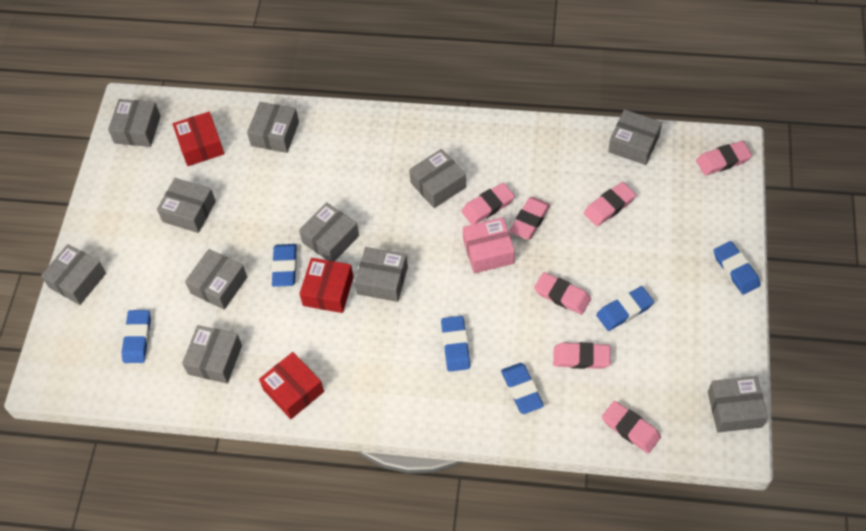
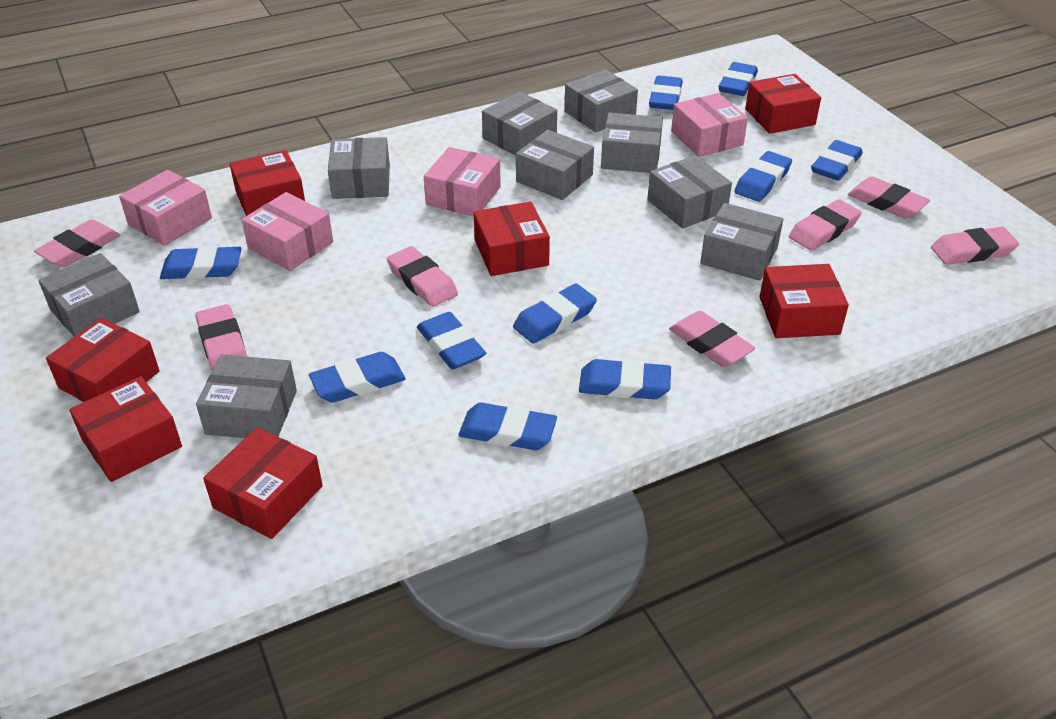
blue eraser: 6 -> 10
grey box: 11 -> 9
pink box: 1 -> 4
red box: 3 -> 7

